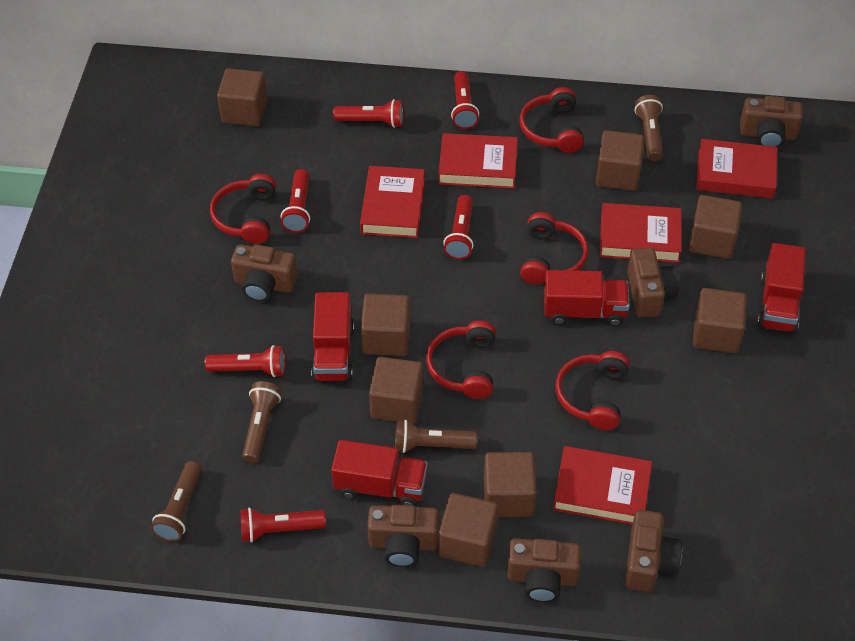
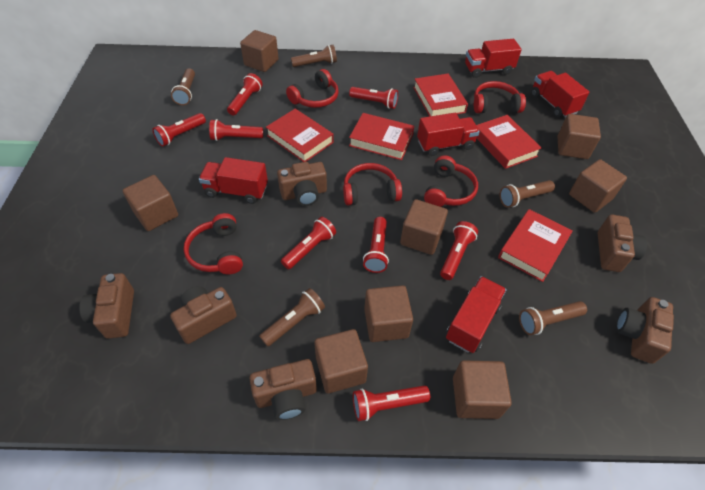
brown flashlight: 4 -> 5
red flashlight: 6 -> 8
red truck: 4 -> 5

